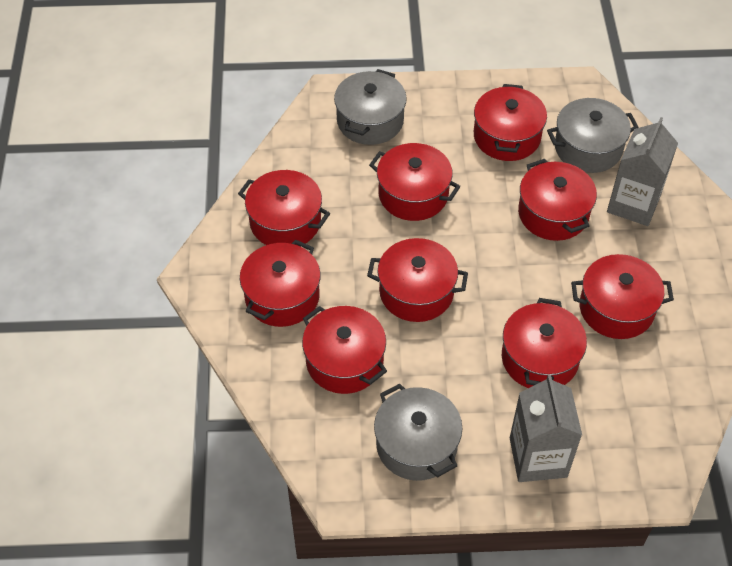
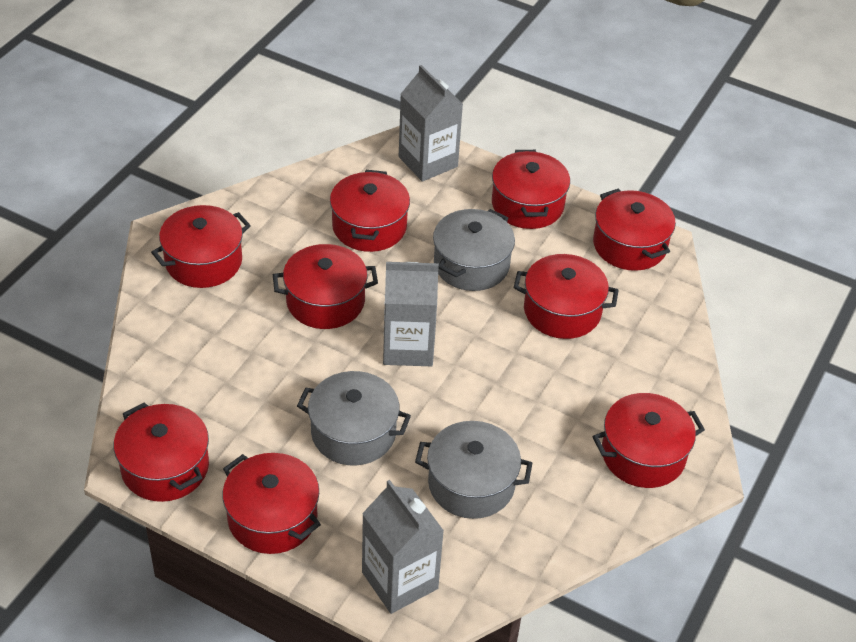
grey carton: 2 -> 3

